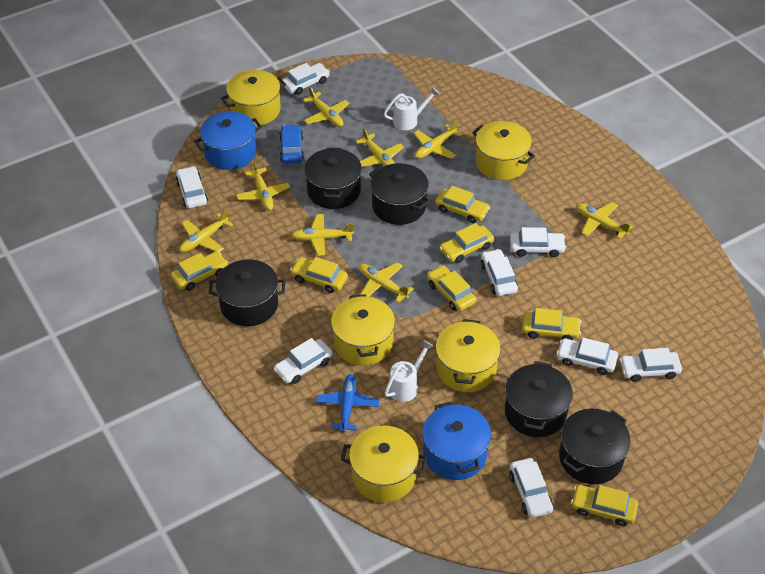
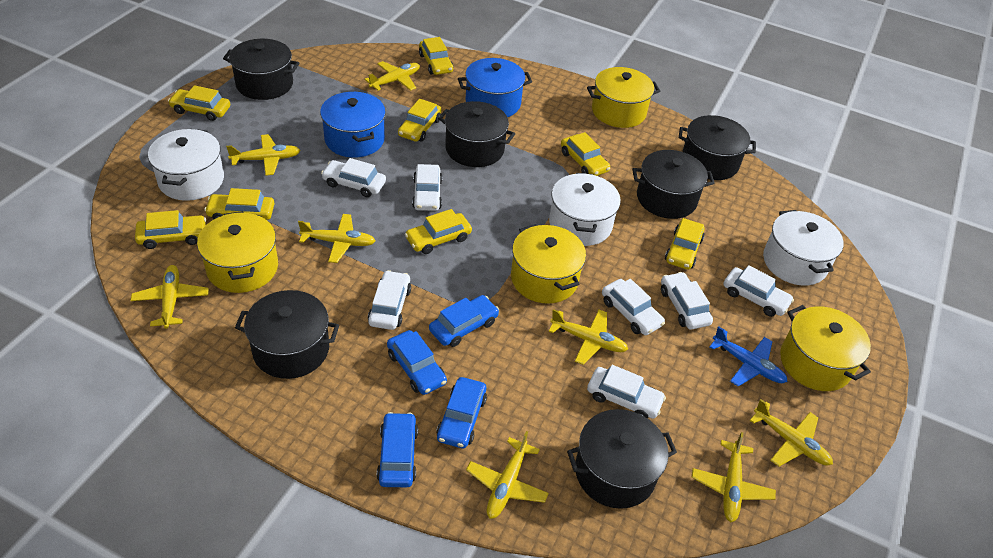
black pot: 5 -> 6
blue car: 1 -> 4
white car: 8 -> 7
white pot: 0 -> 3
white watering can: 2 -> 0
yellow car: 7 -> 8
yellow pot: 5 -> 4

